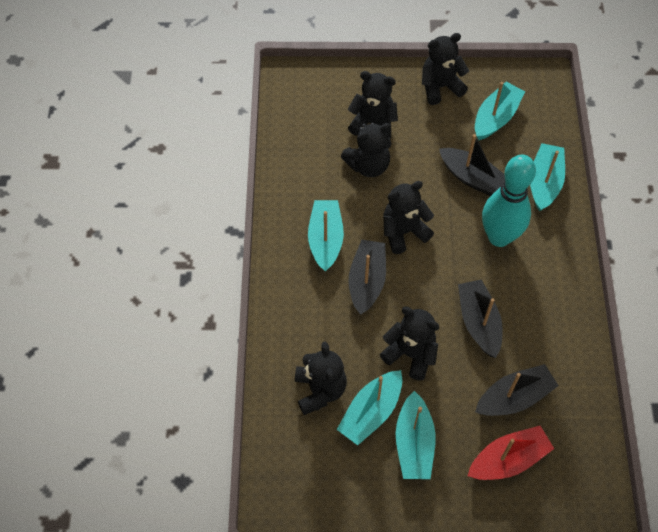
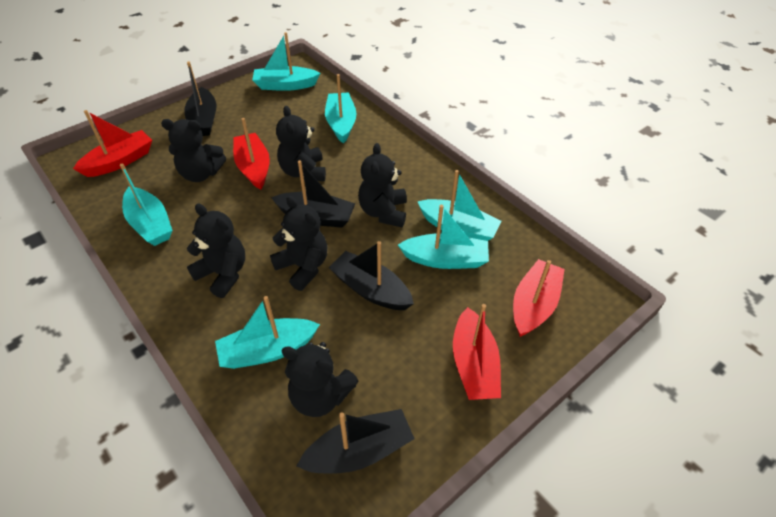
red boat: 1 -> 4
turquoise boat: 5 -> 6
turquoise bowling pin: 1 -> 0

